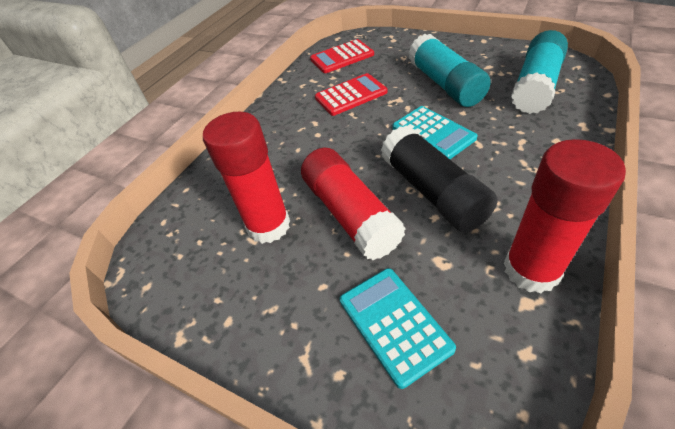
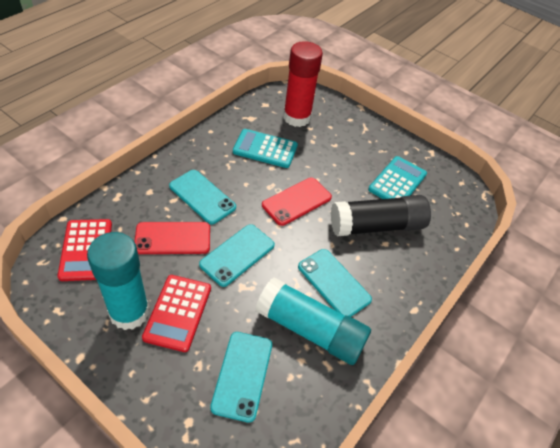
red glue stick: 3 -> 1
red phone: 0 -> 2
turquoise phone: 0 -> 4

